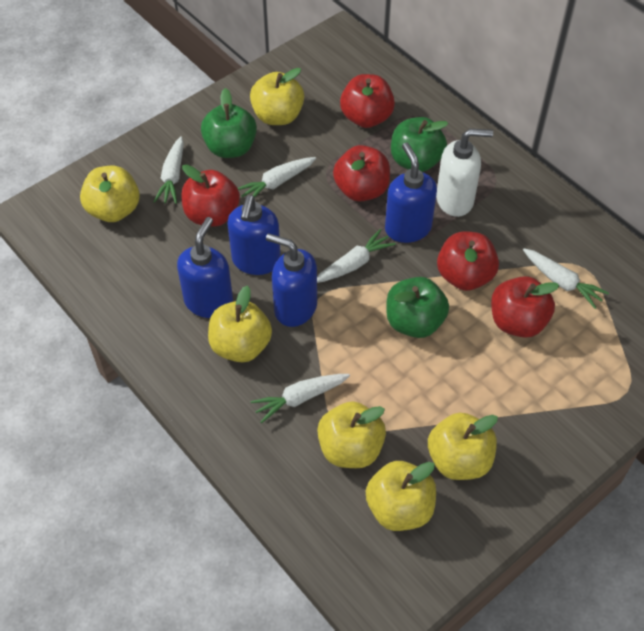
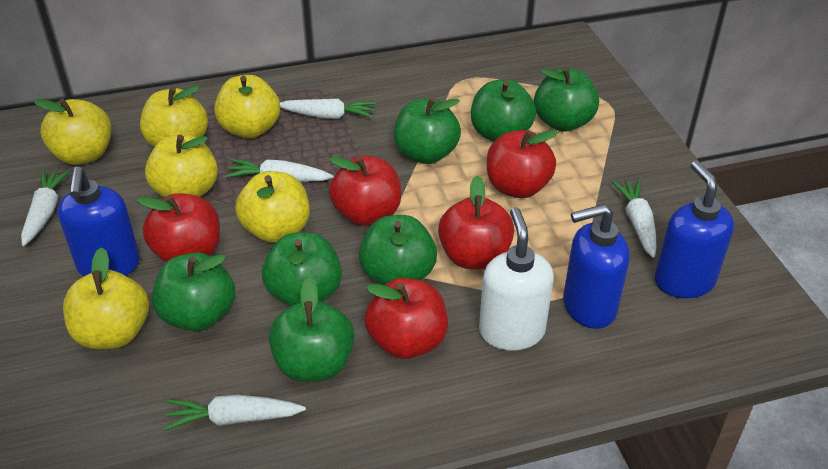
blue soap dispenser: 4 -> 3
green apple: 3 -> 7

